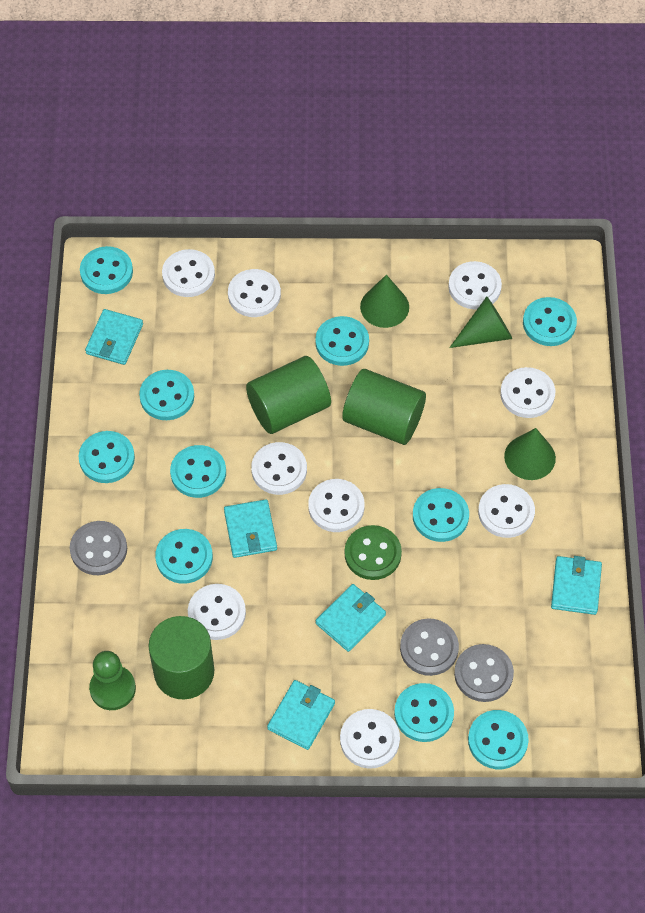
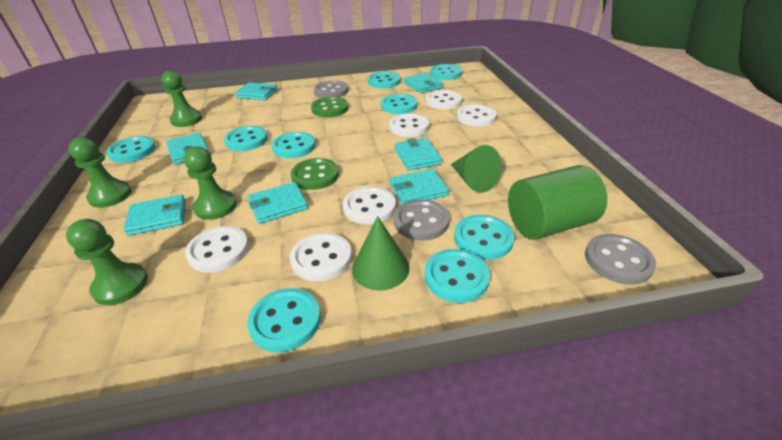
green button: 1 -> 2
green cone: 3 -> 2
green cylinder: 3 -> 1
green pawn: 1 -> 4
turquoise button: 10 -> 9
turquoise wallet: 5 -> 7
white button: 9 -> 6

